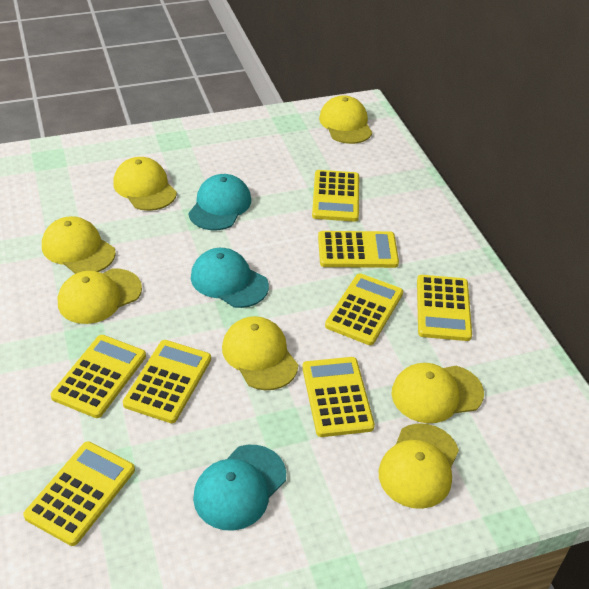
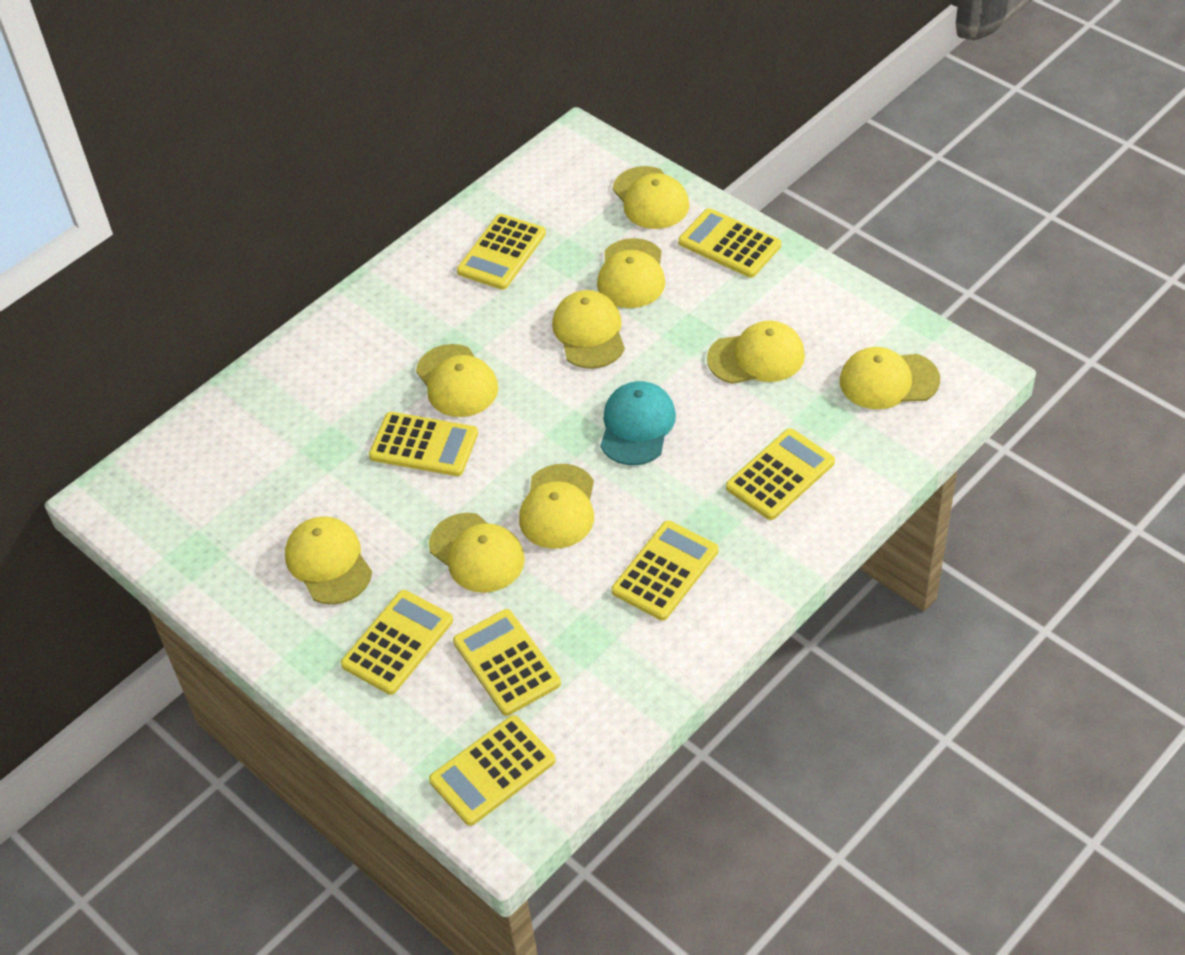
turquoise cap: 3 -> 1
yellow cap: 7 -> 9

